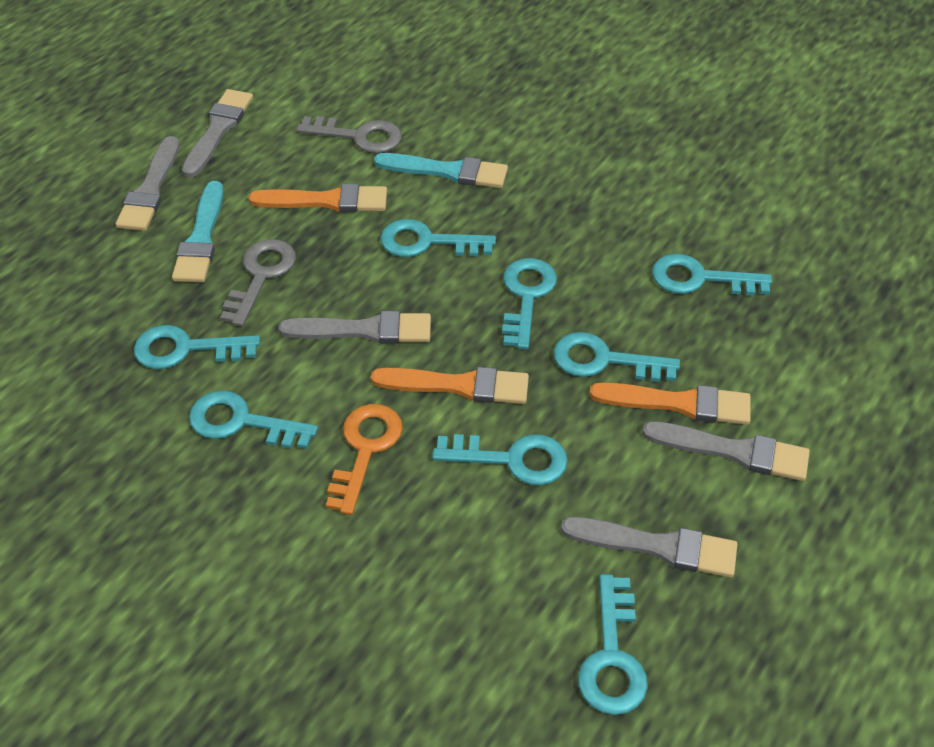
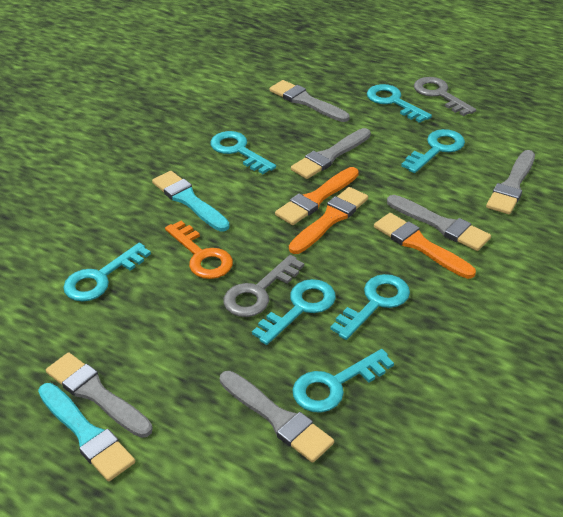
grey brush: 5 -> 6
turquoise key: 8 -> 7

